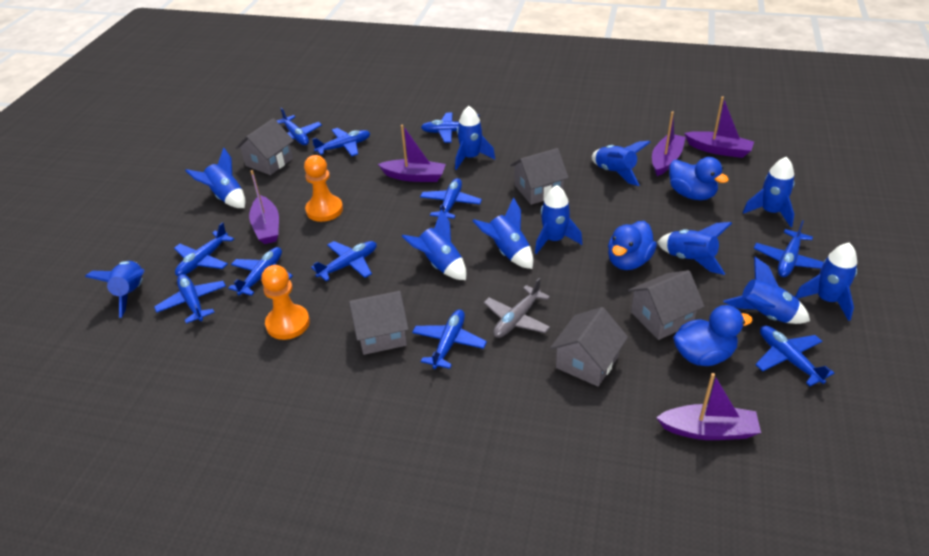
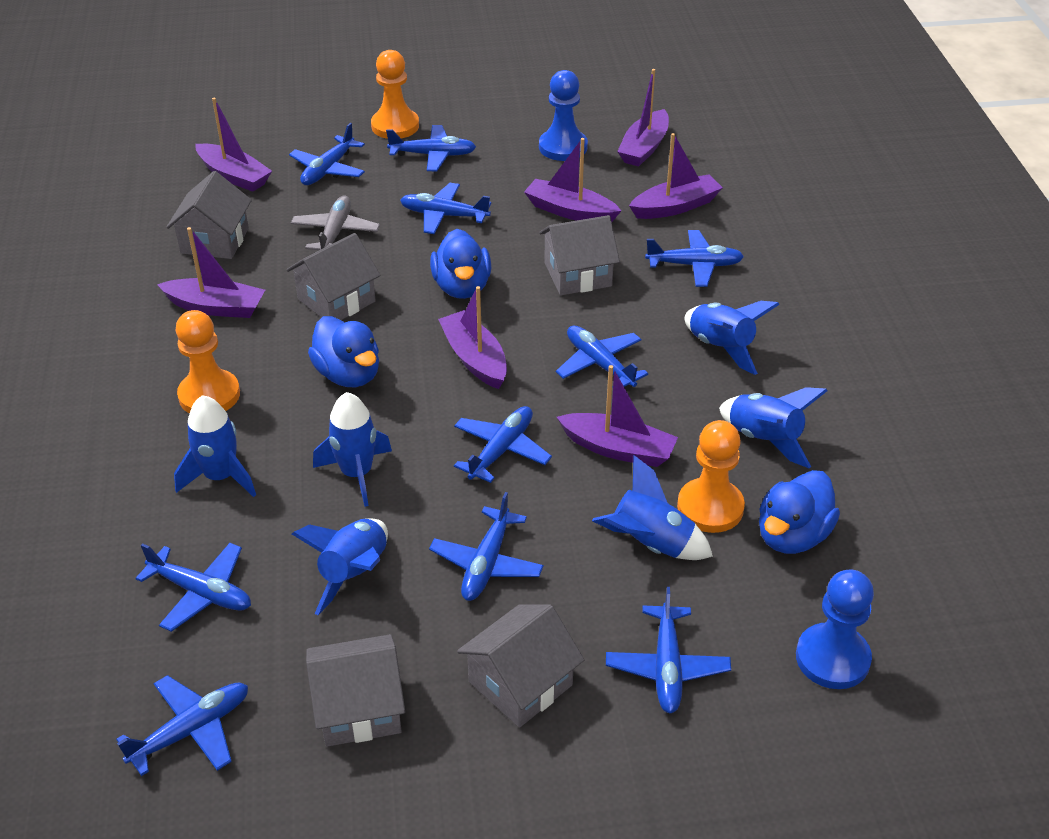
blue pawn: 0 -> 2
blue plane: 11 -> 10
blue rocket: 11 -> 6
orange pawn: 2 -> 3
purple boat: 5 -> 7

